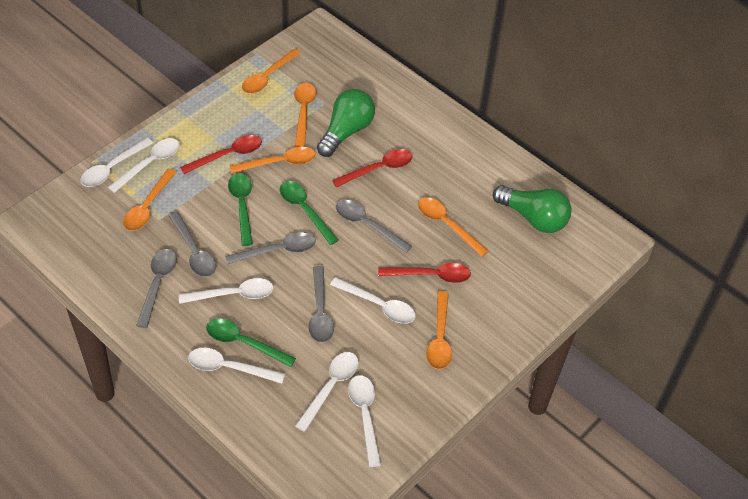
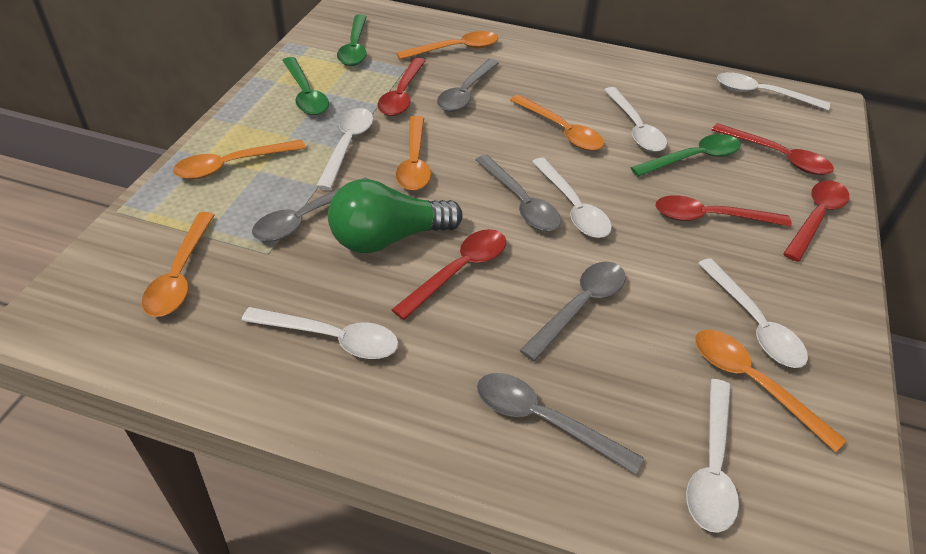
green light bulb: 2 -> 1
red spoon: 3 -> 5

